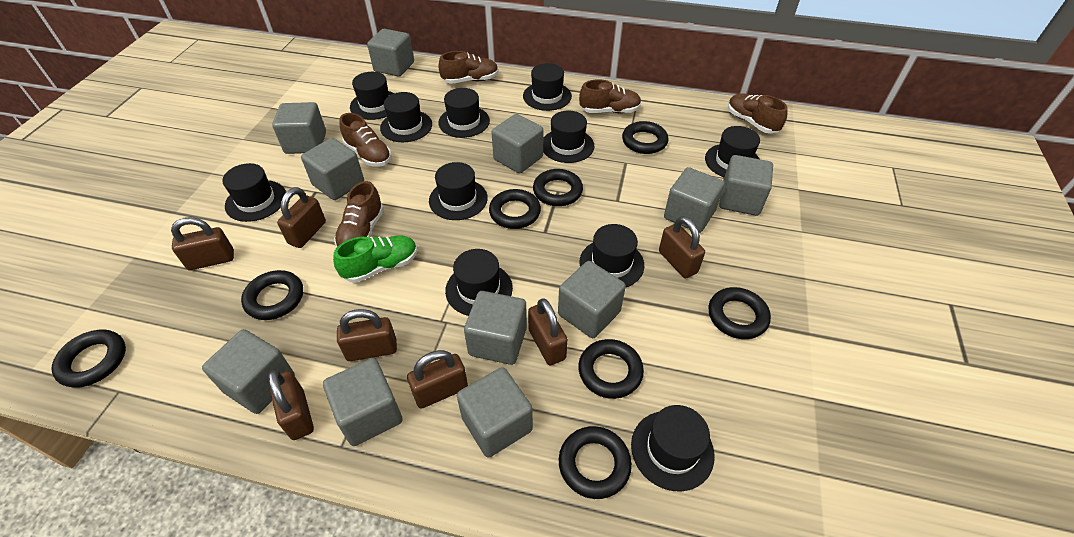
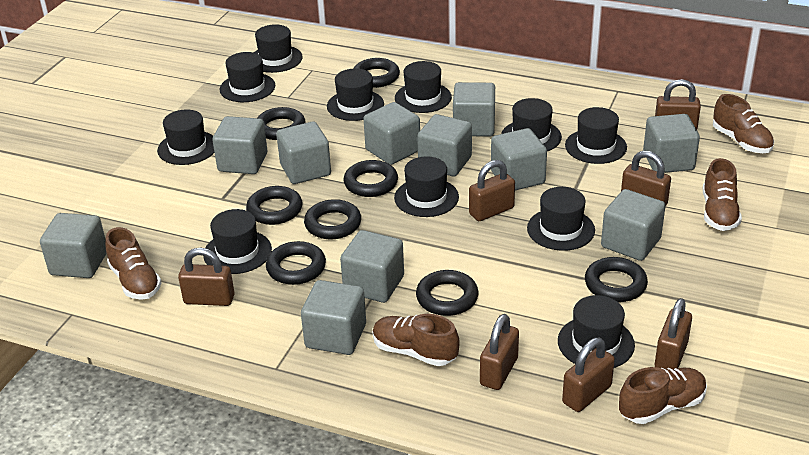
green shoe: 1 -> 0

